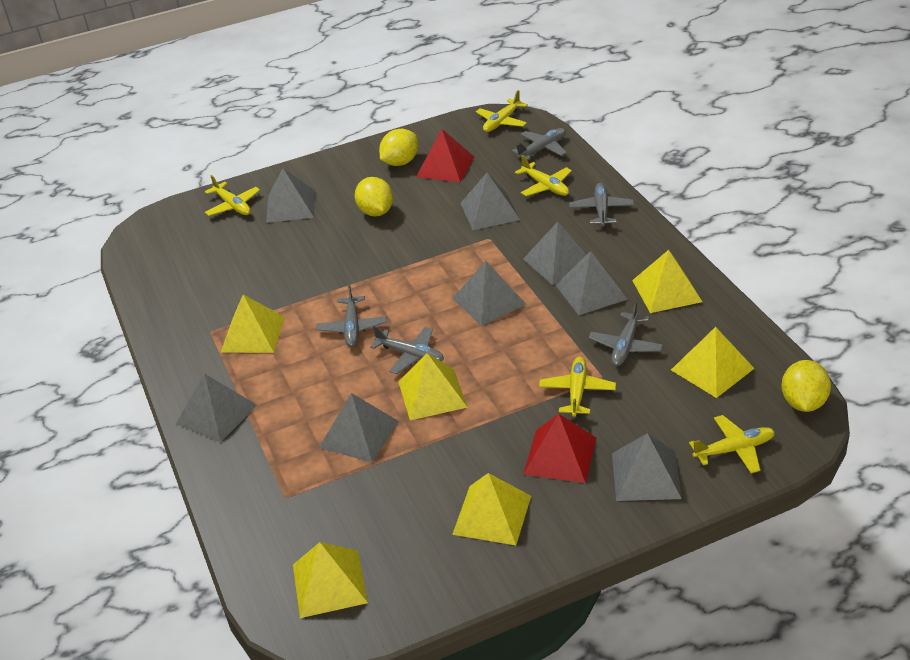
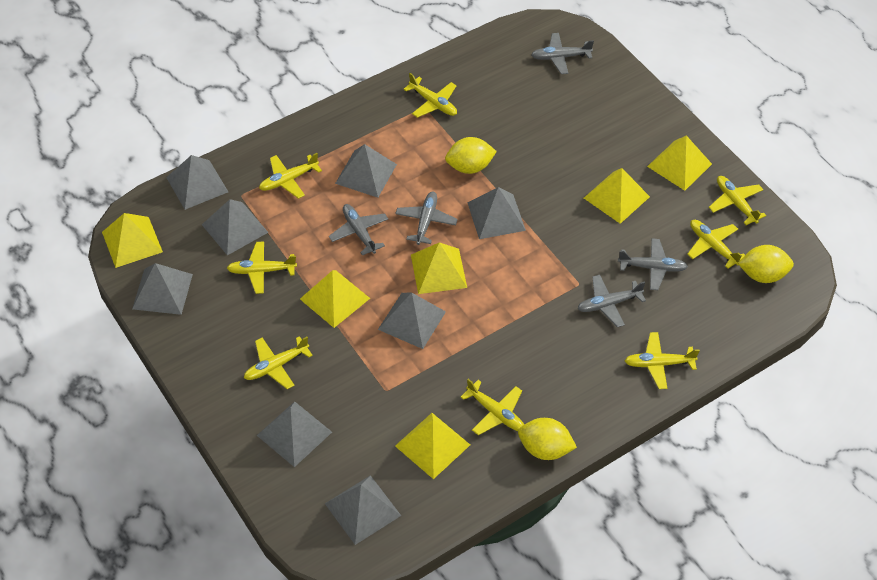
red pyramid: 2 -> 0
yellow plane: 5 -> 8

